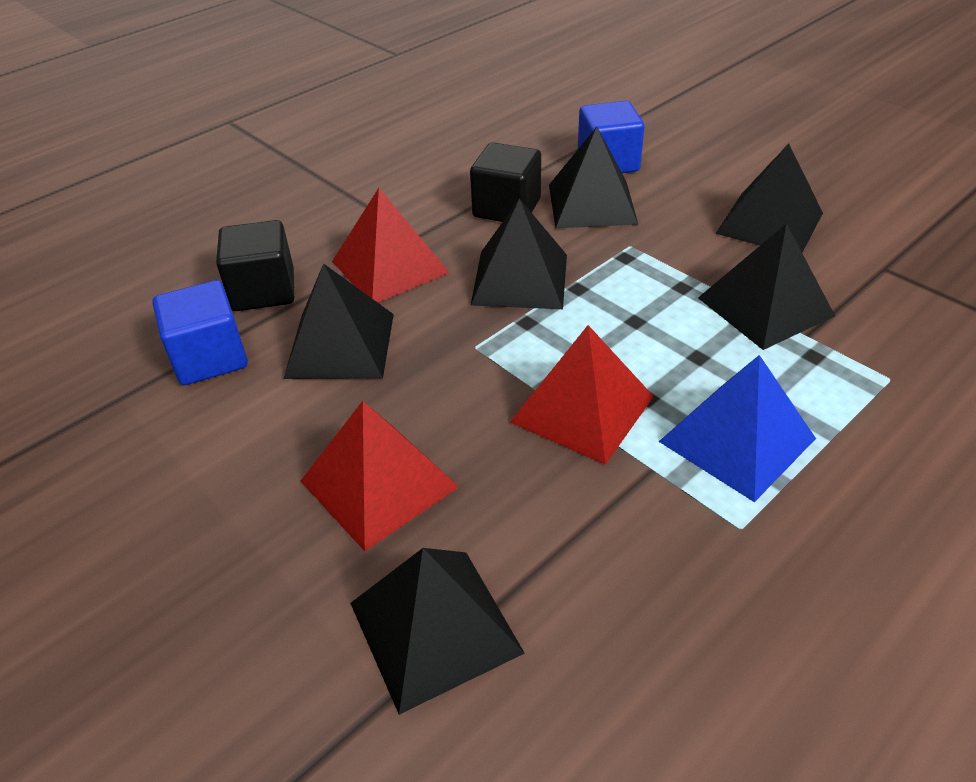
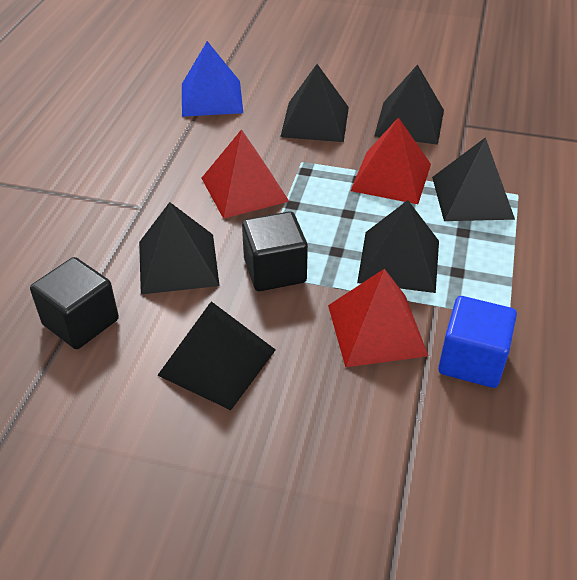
blue cube: 2 -> 1

